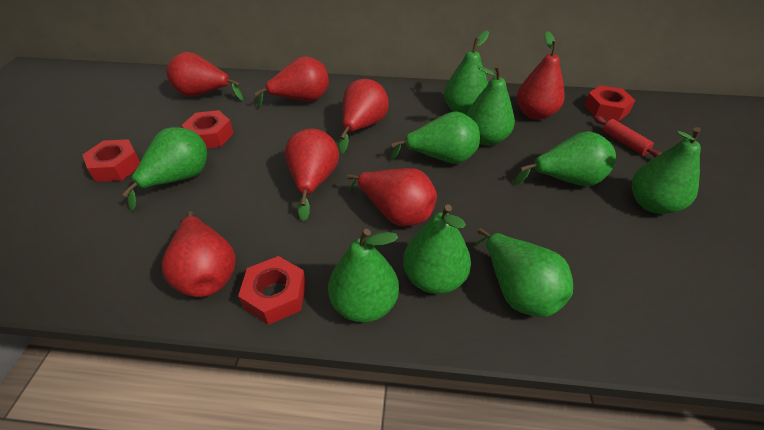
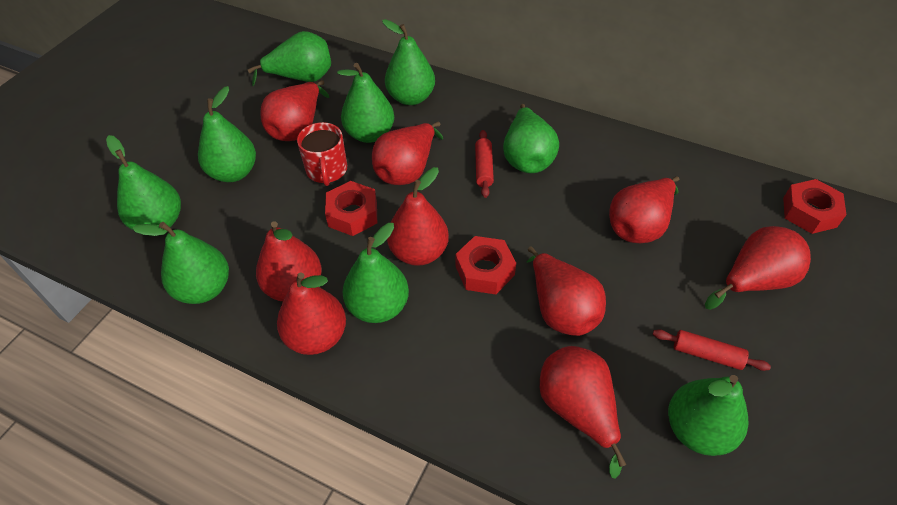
red mug: 0 -> 1
red nut: 4 -> 3
red pear: 7 -> 9
red rolling pin: 1 -> 2

